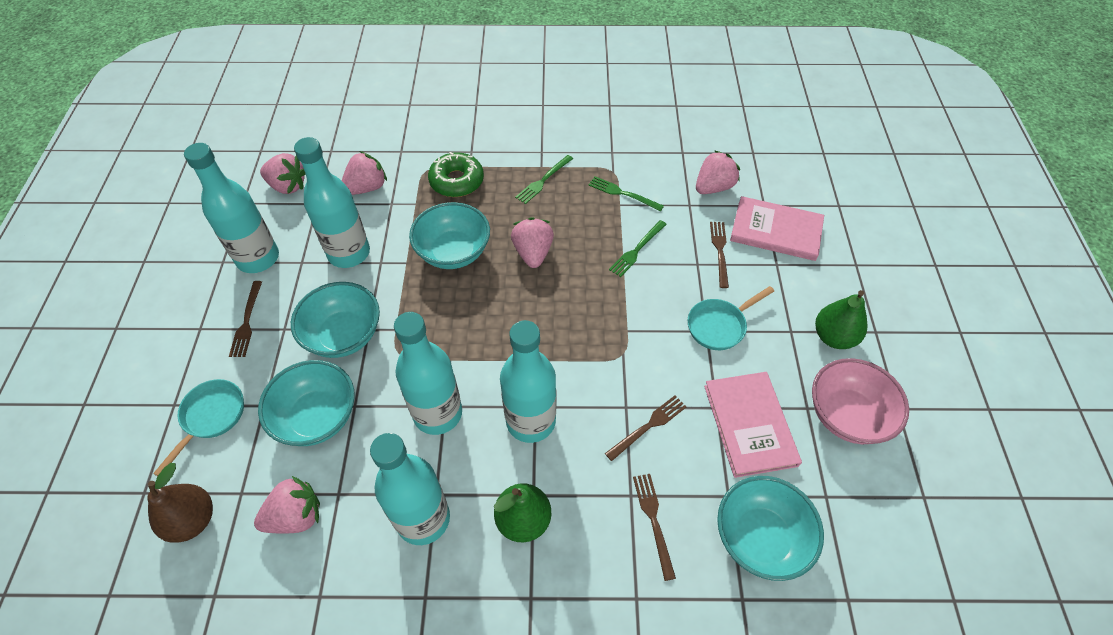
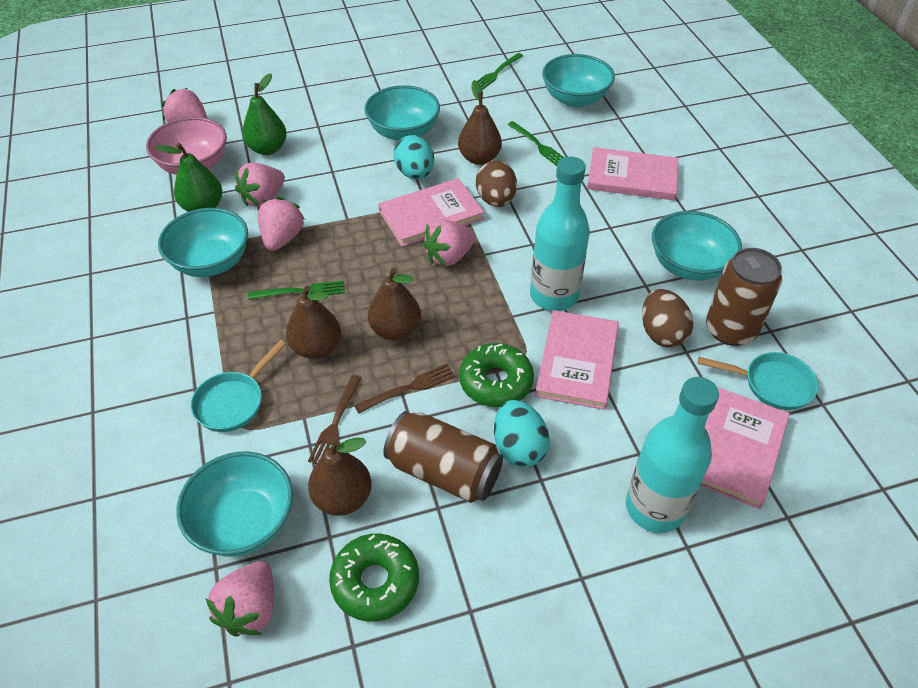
brown can: 0 -> 2
brown egg: 0 -> 2
brown fork: 4 -> 2
brown pear: 1 -> 4
green donut: 1 -> 2
pink book: 2 -> 4
turquoise bottle: 5 -> 2
turquoise bowl: 4 -> 5
turquoise egg: 0 -> 2

